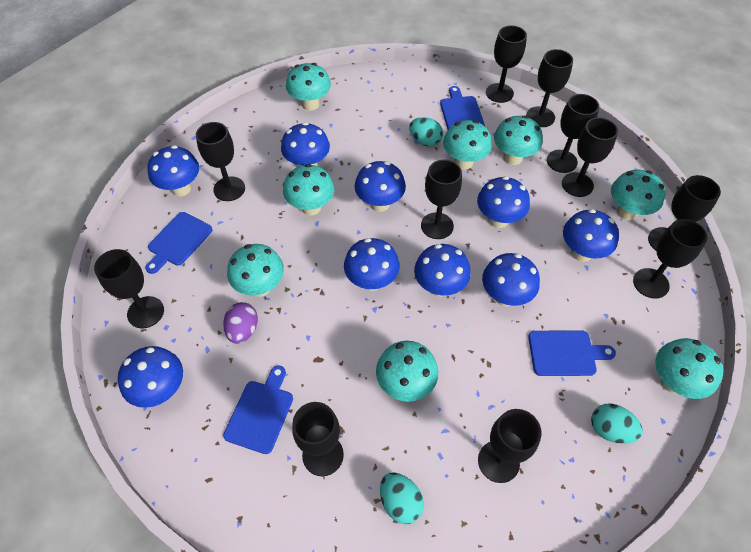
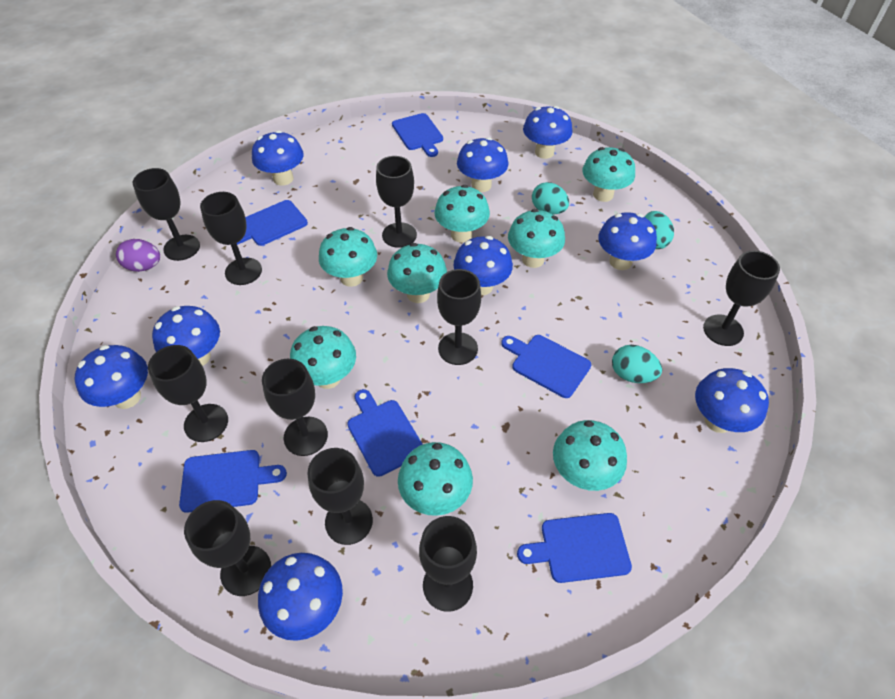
black goblet: 11 -> 10
blue cutting board: 4 -> 6

